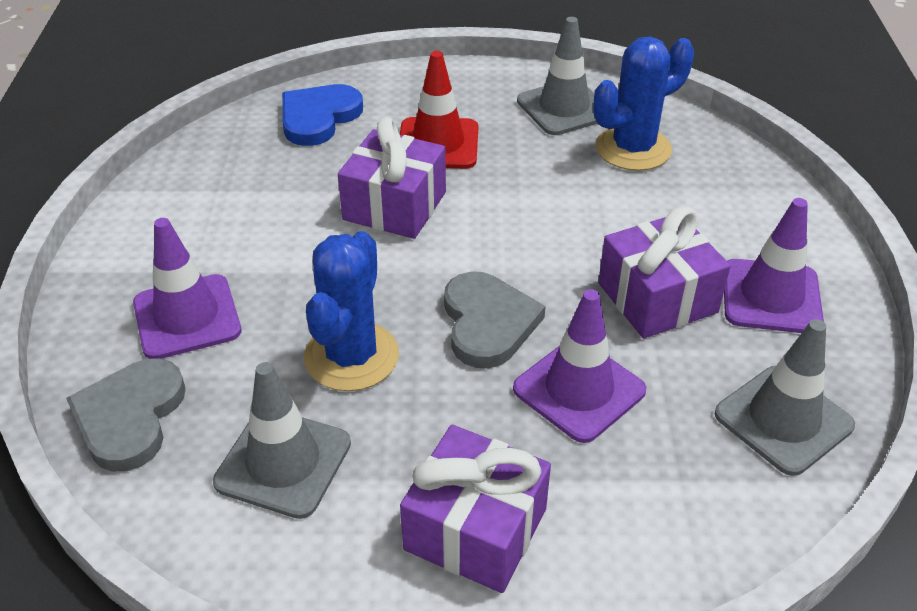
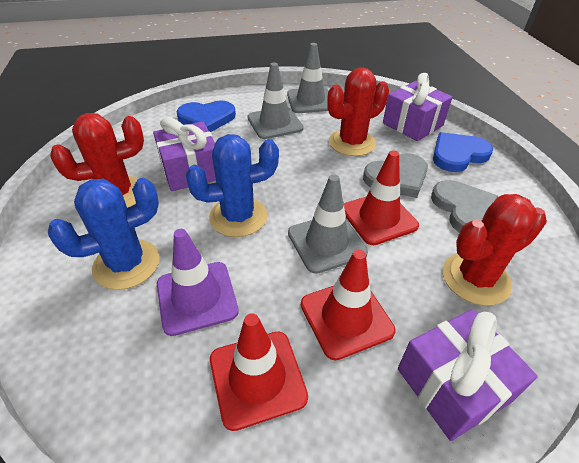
blue heart: 1 -> 2
purple traffic cone: 3 -> 1
red cactus: 0 -> 3
red traffic cone: 1 -> 3

